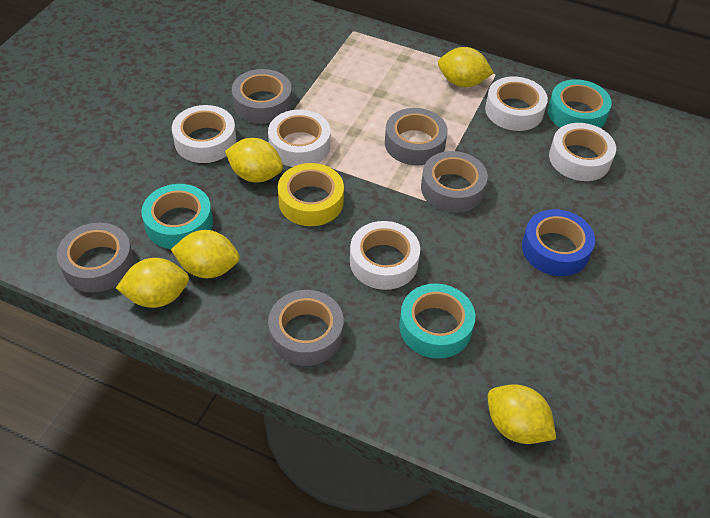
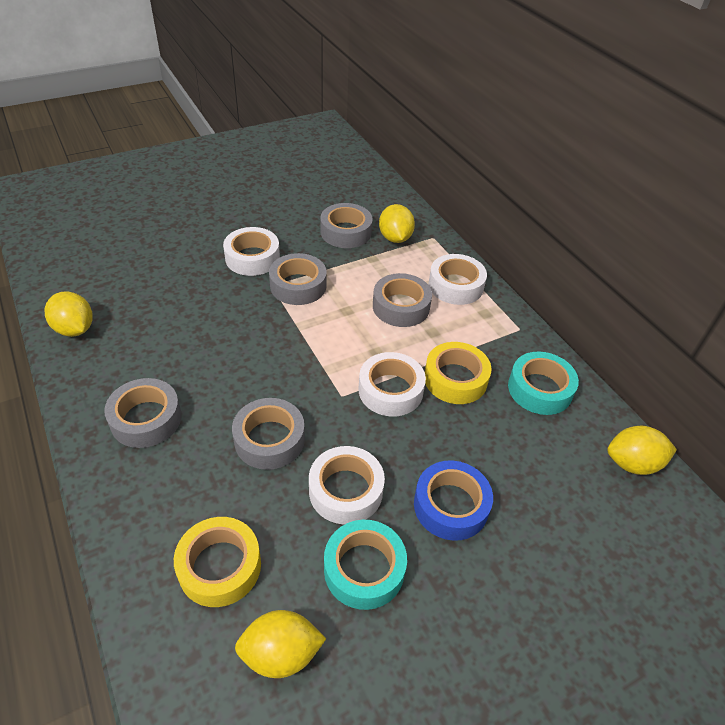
turquoise tape: 3 -> 2
white tape: 5 -> 4
yellow lemon: 5 -> 4
yellow tape: 1 -> 2

